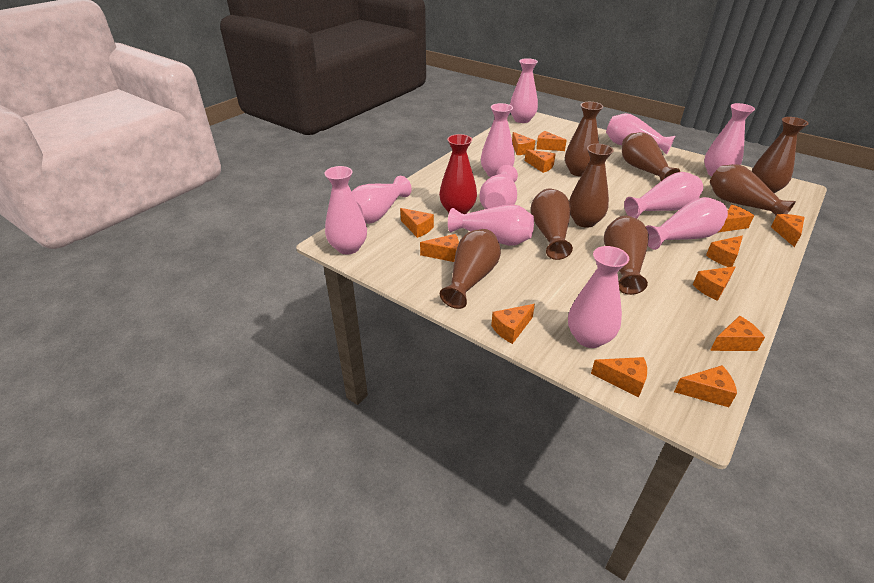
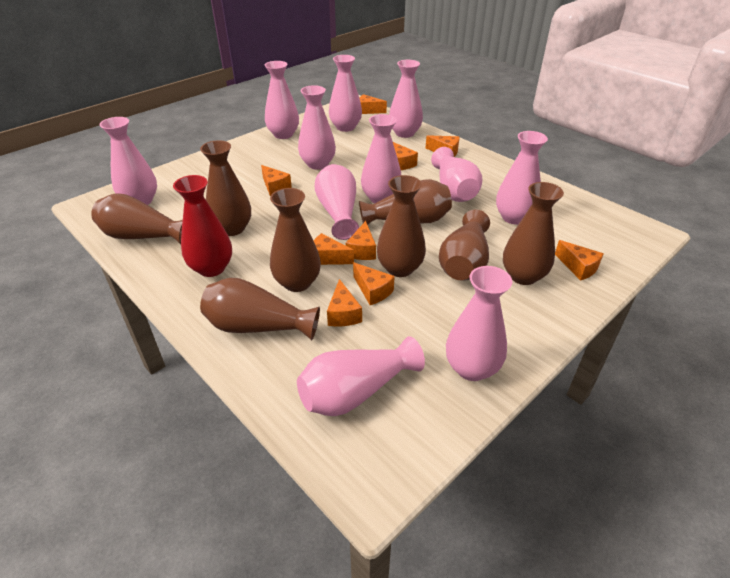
orange cheese: 13 -> 9

